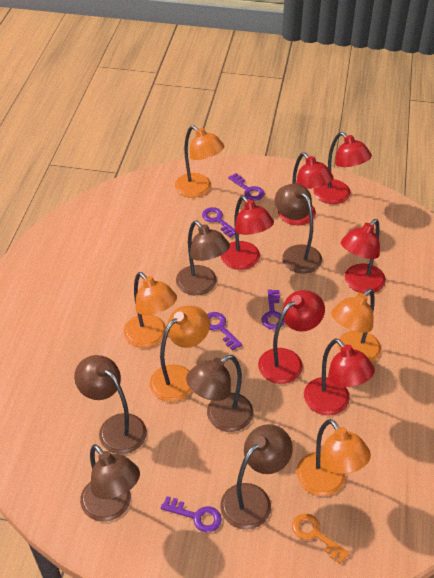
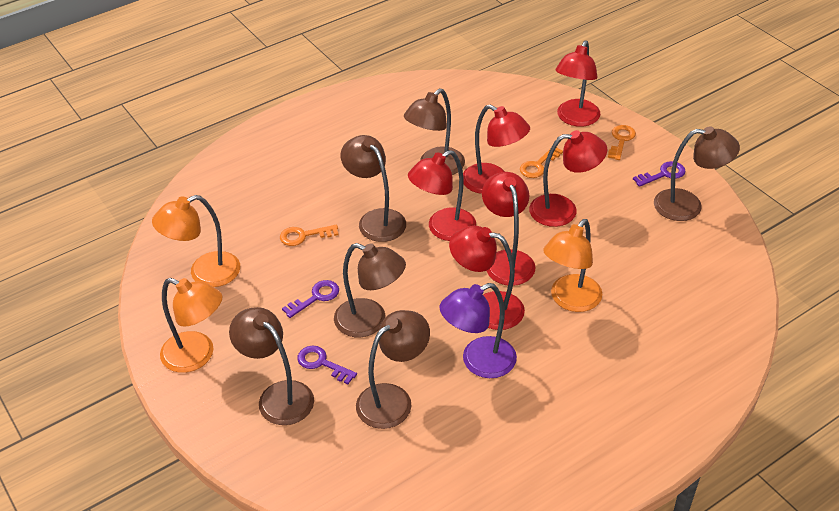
orange key: 1 -> 3
orange lamp: 5 -> 3
purple key: 5 -> 3
purple lamp: 0 -> 1

